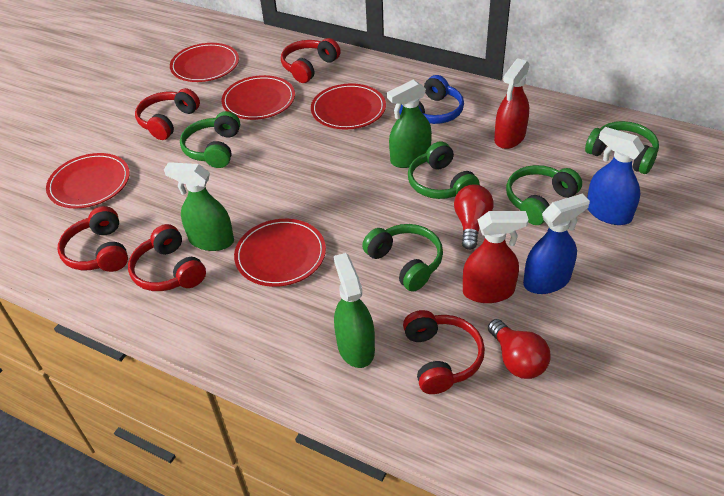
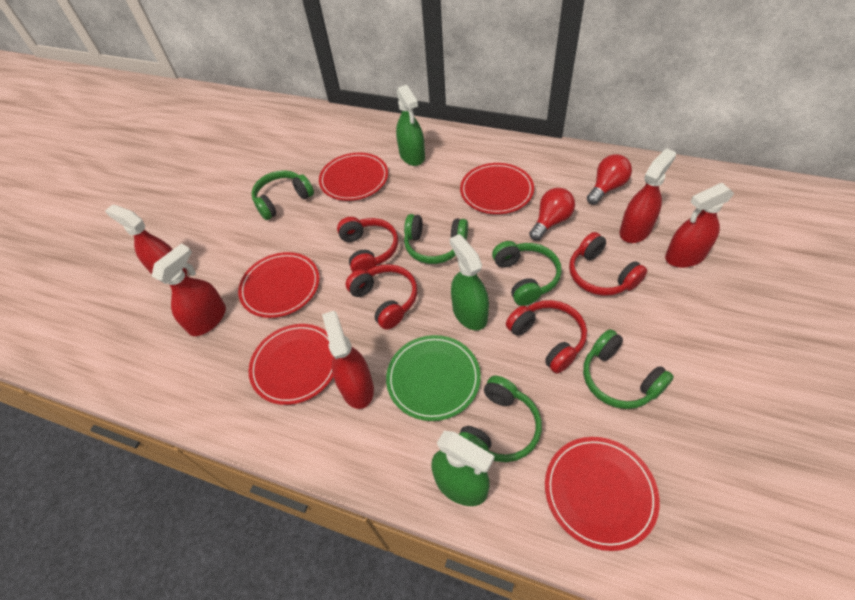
blue headphones: 1 -> 0
blue spray bottle: 2 -> 0
green plate: 0 -> 1
red headphones: 5 -> 4
red spray bottle: 2 -> 5

